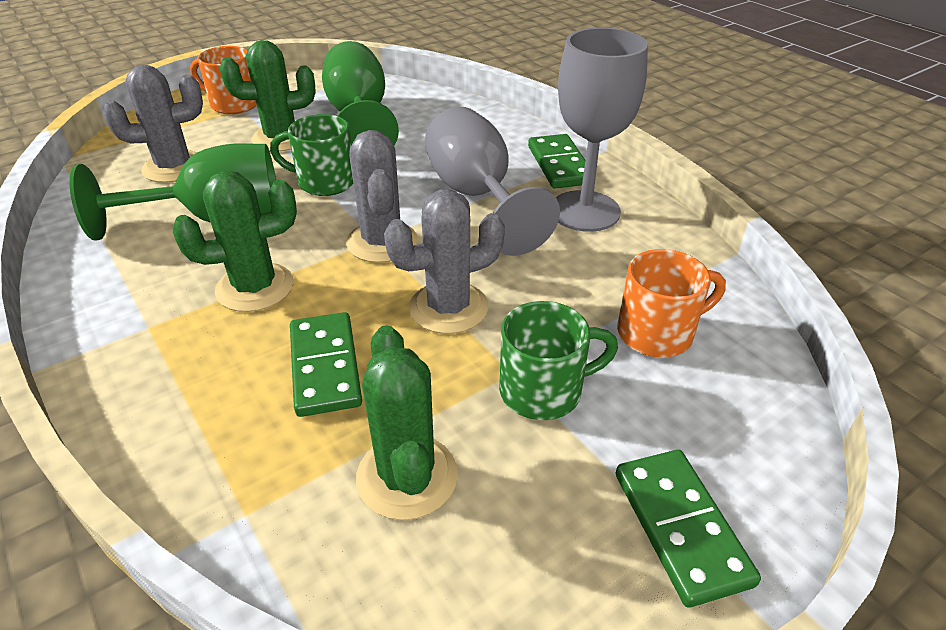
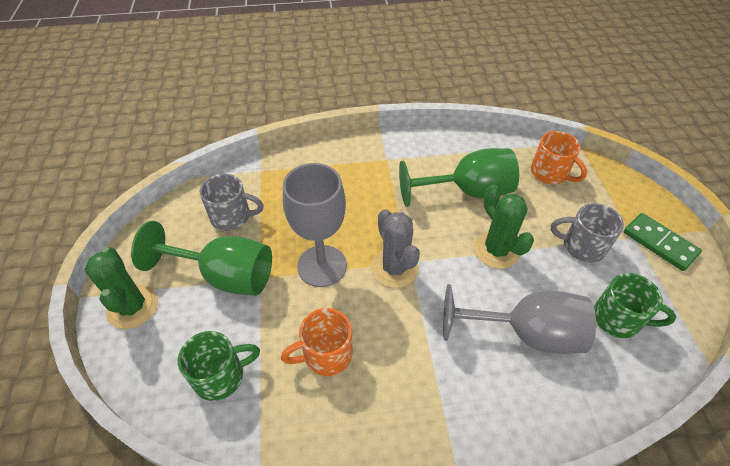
green cactus: 3 -> 2
green domino: 3 -> 1
grey cactus: 3 -> 1
grey mug: 0 -> 2

